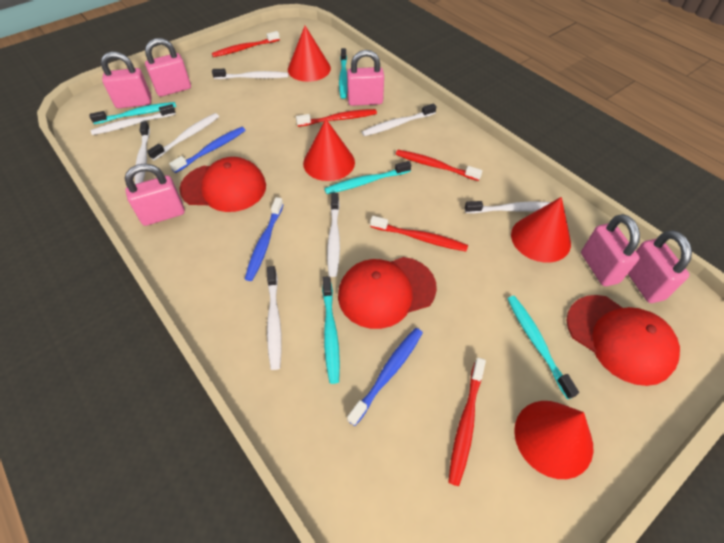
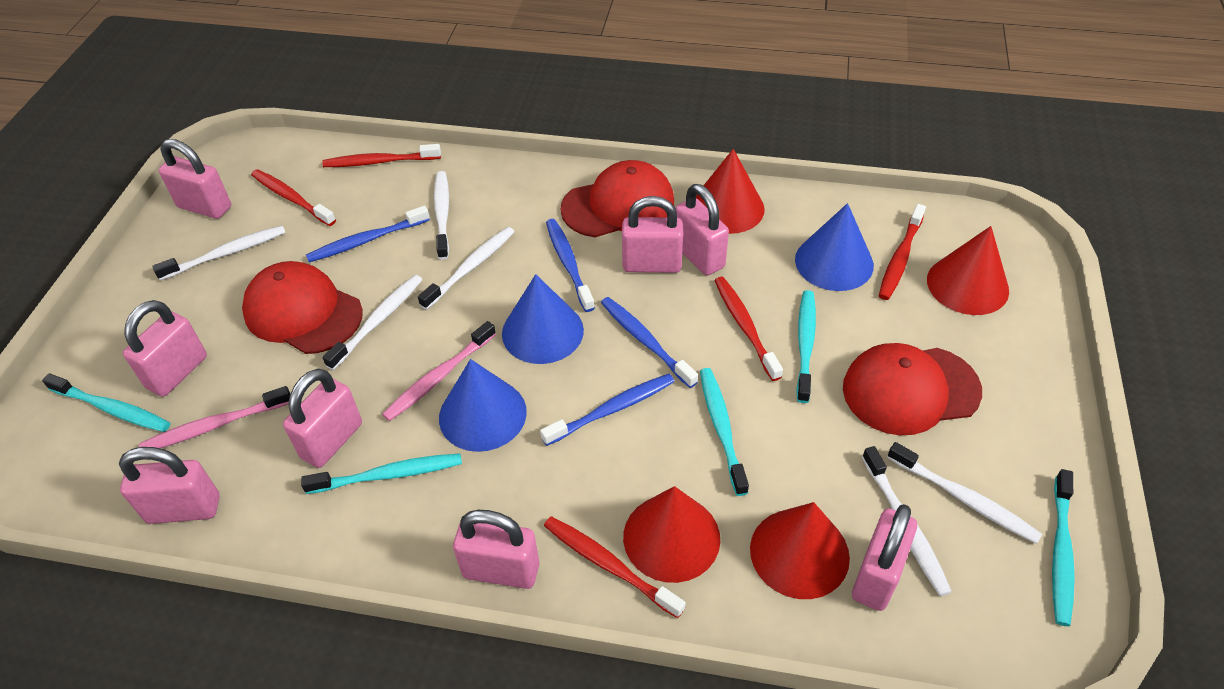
blue cone: 0 -> 3
blue toothbrush: 3 -> 4
pink padlock: 6 -> 8
pink toothbrush: 0 -> 2
white toothbrush: 8 -> 6

